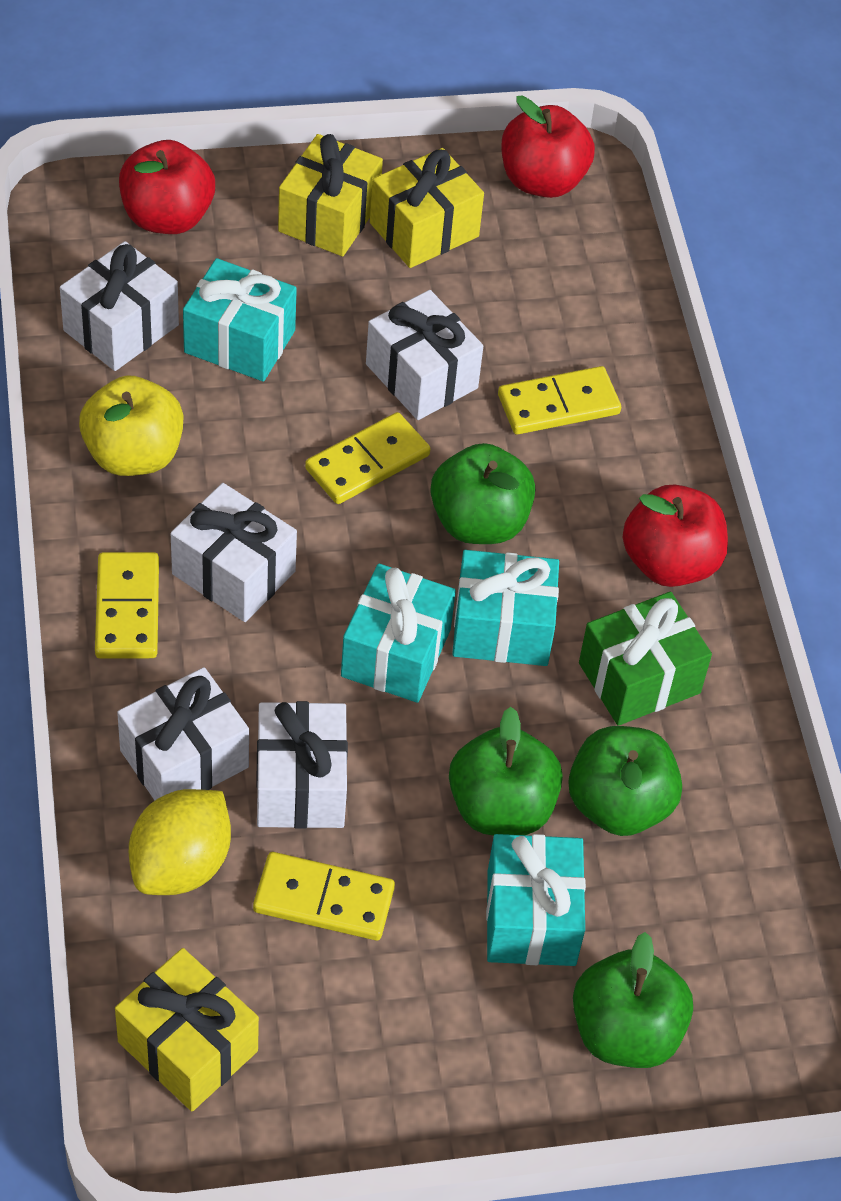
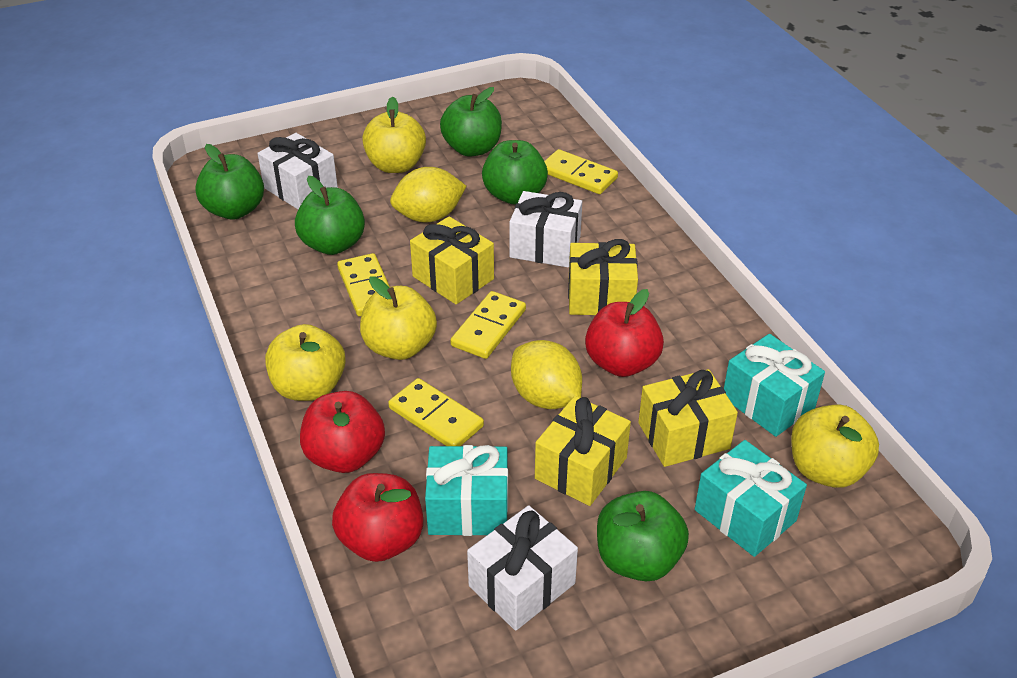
green apple: 4 -> 5
green gift: 1 -> 0
turquoise gift: 4 -> 3
white gift: 5 -> 3
yellow apple: 1 -> 4
yellow gift: 3 -> 4
yellow lemon: 1 -> 2

